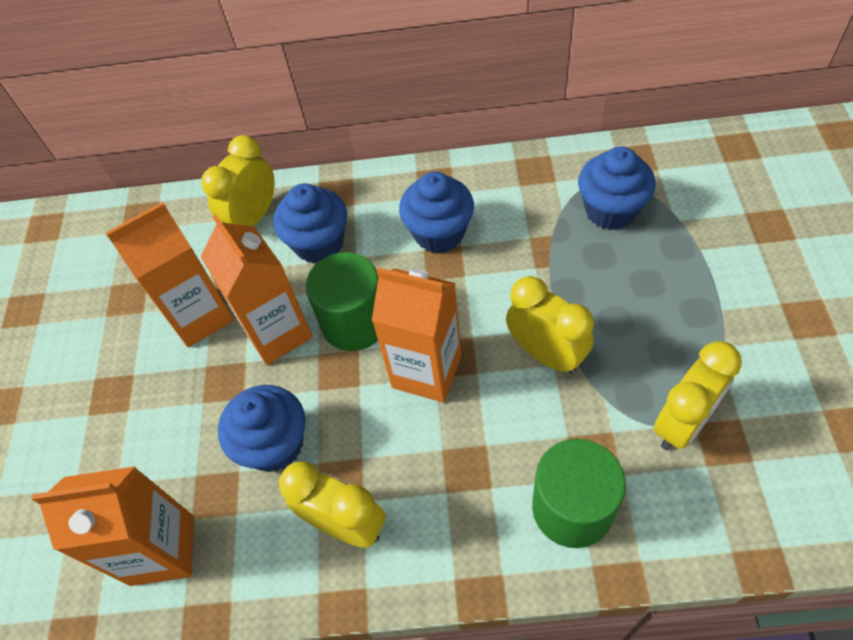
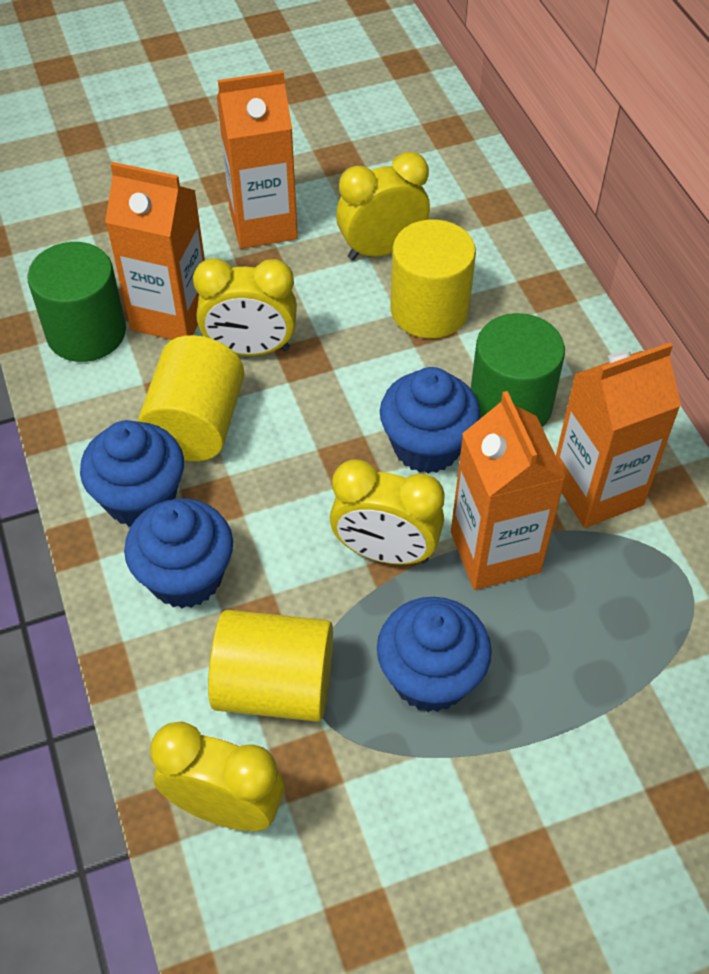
yellow cylinder: 0 -> 3

